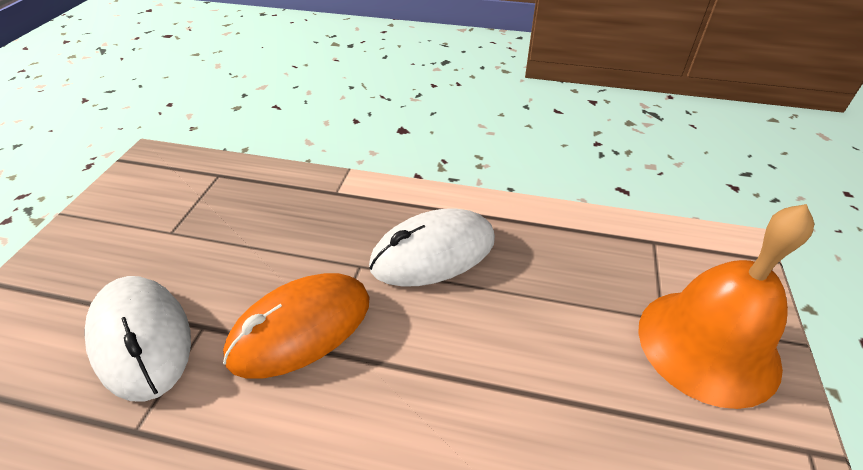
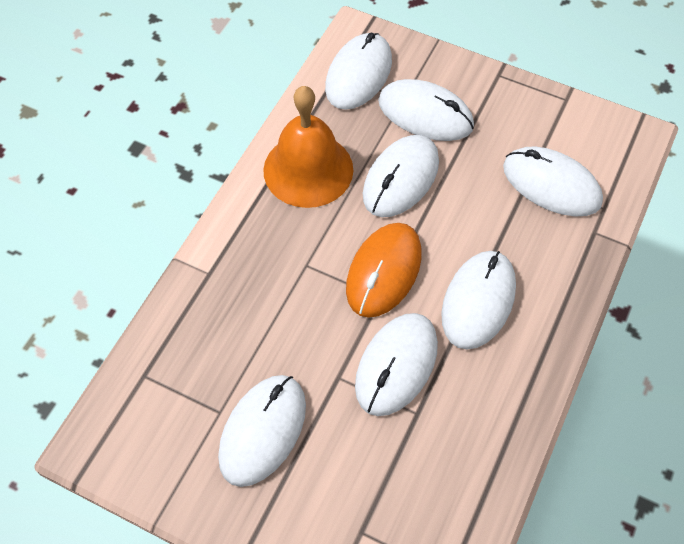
white mouse: 2 -> 7

